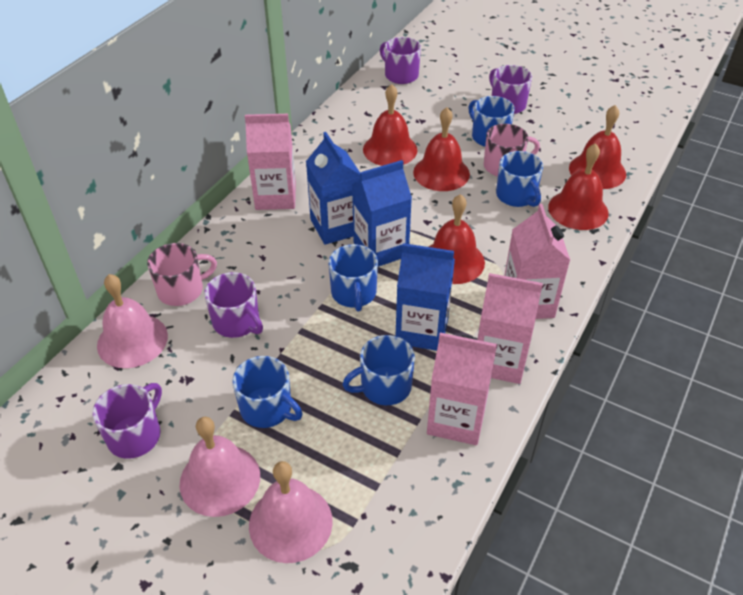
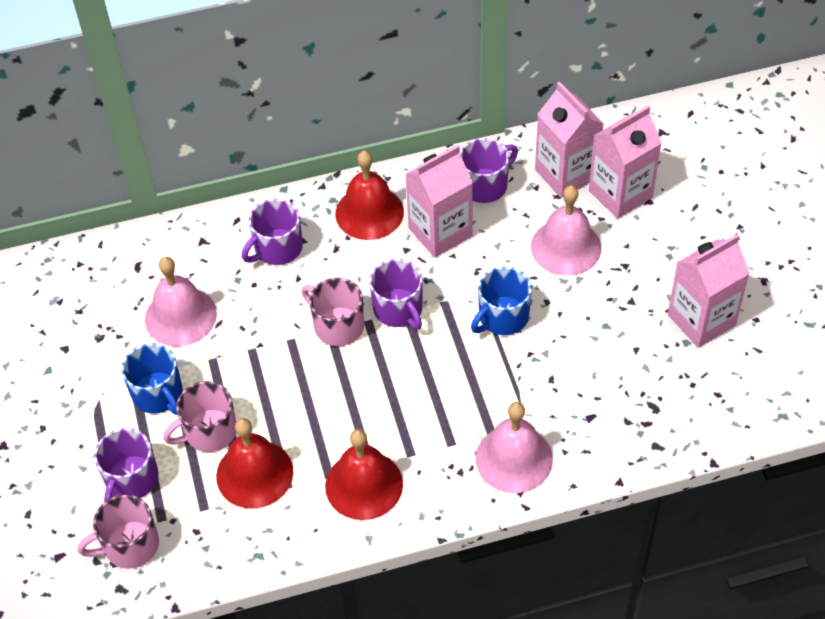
blue carton: 3 -> 0
blue mug: 5 -> 2
pink mug: 2 -> 3
red bell: 5 -> 3

